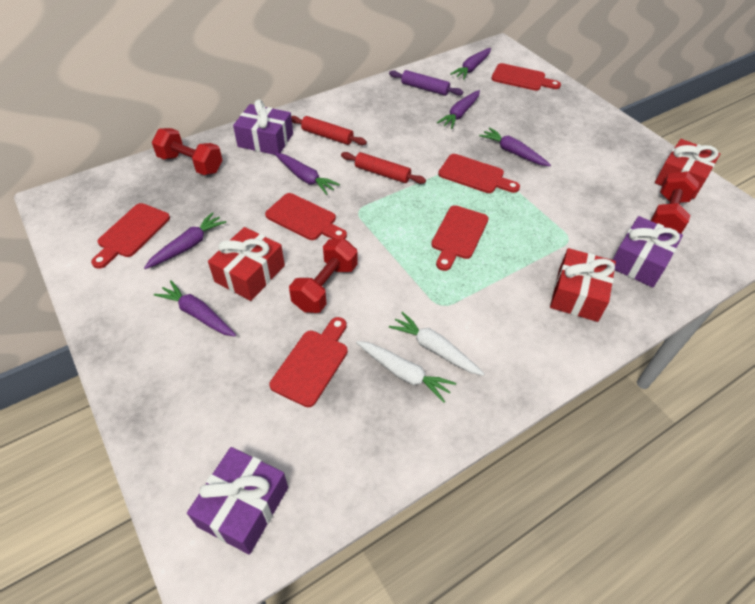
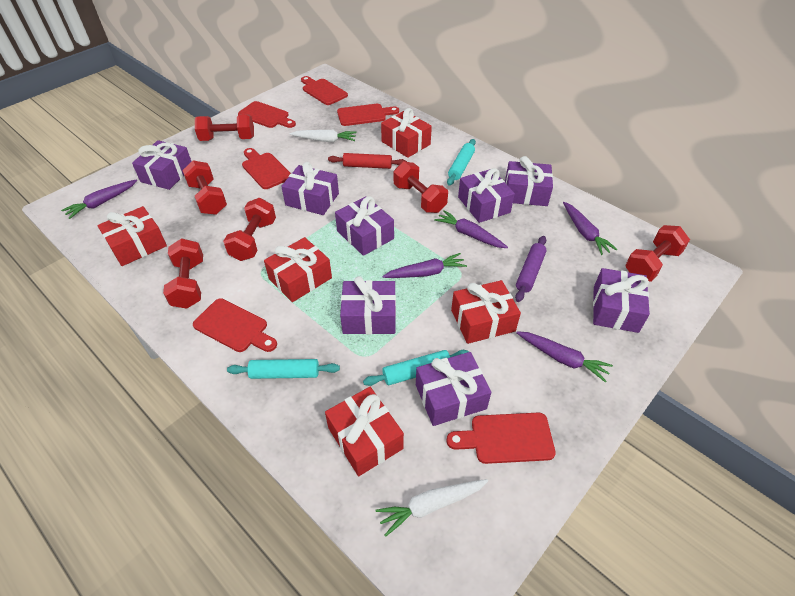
purple carrot: 6 -> 5
purple gift: 3 -> 8
red dumbbell: 3 -> 6
red gift: 3 -> 5
red rolling pin: 2 -> 1
turquoise rolling pin: 0 -> 3

